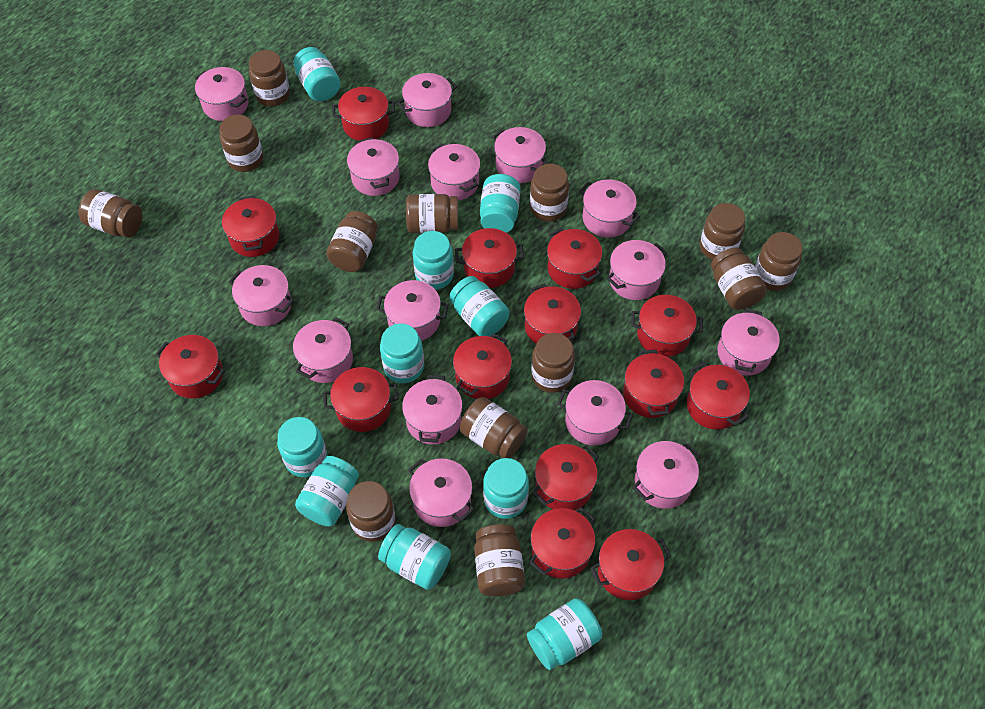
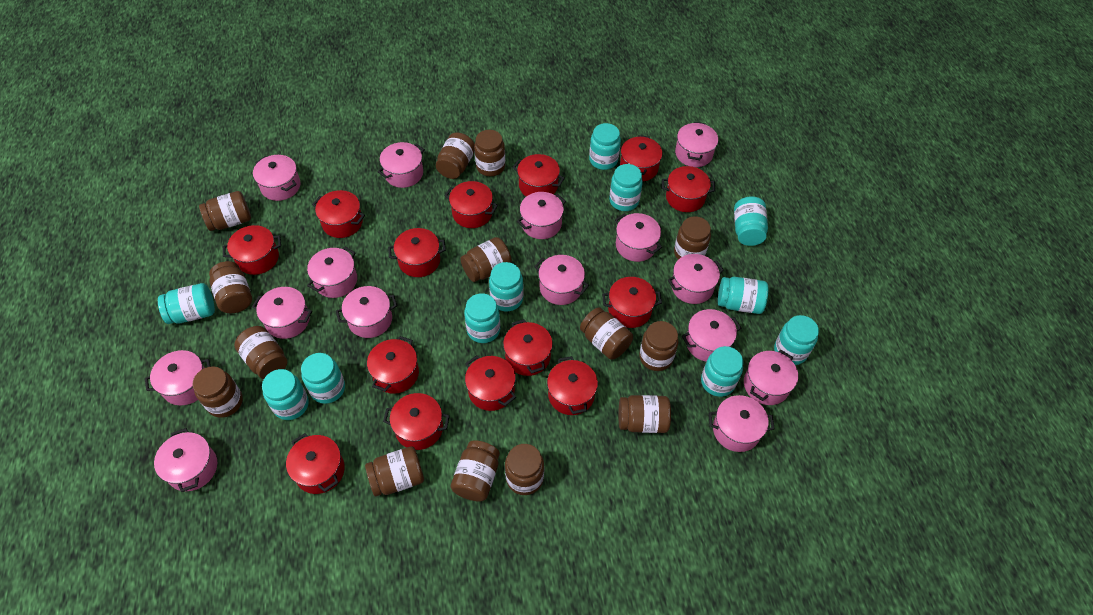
brown jar: 13 -> 14
turquoise jar: 10 -> 11

